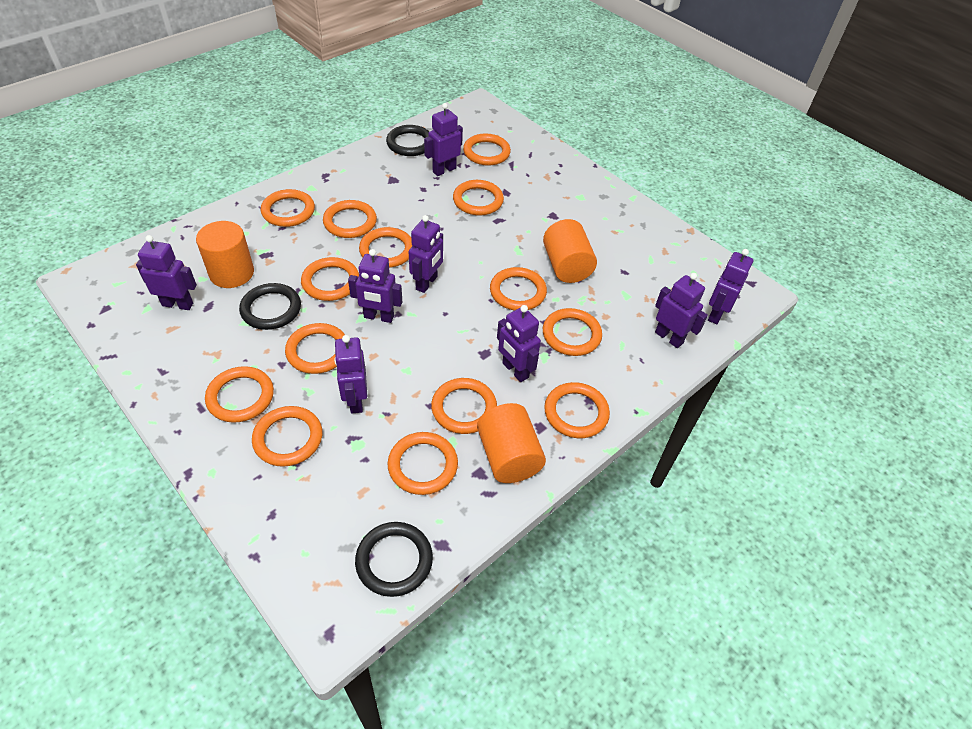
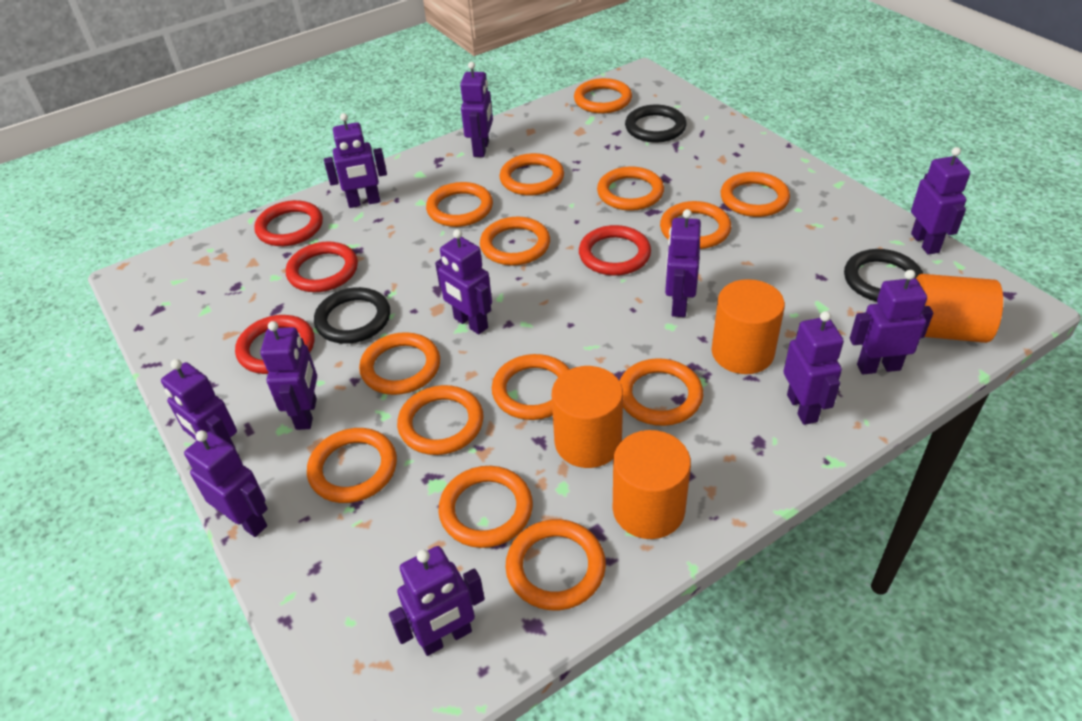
orange cylinder: 3 -> 4
purple robot: 8 -> 11
red ring: 0 -> 4

